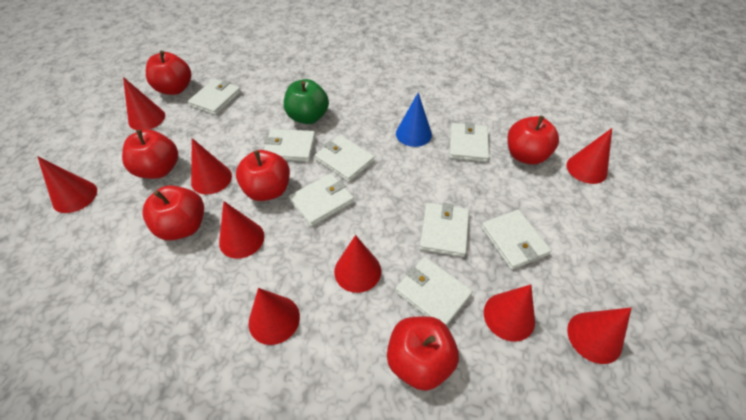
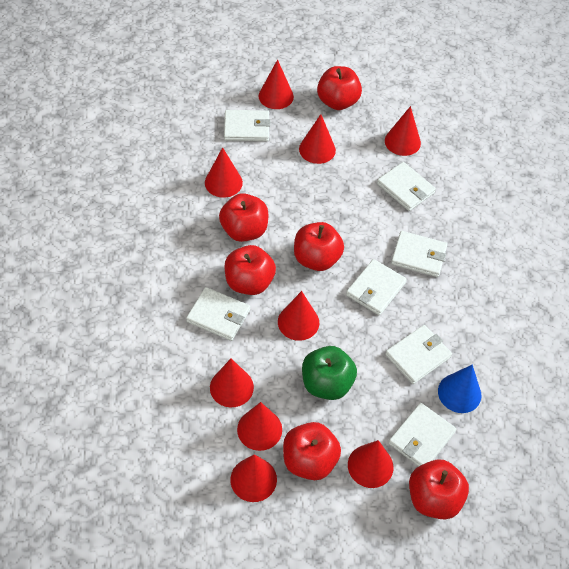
white wallet: 8 -> 7

